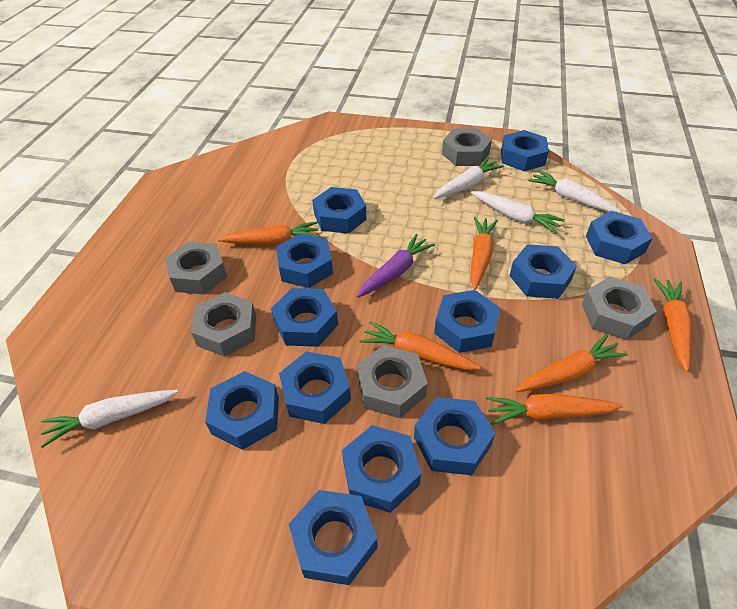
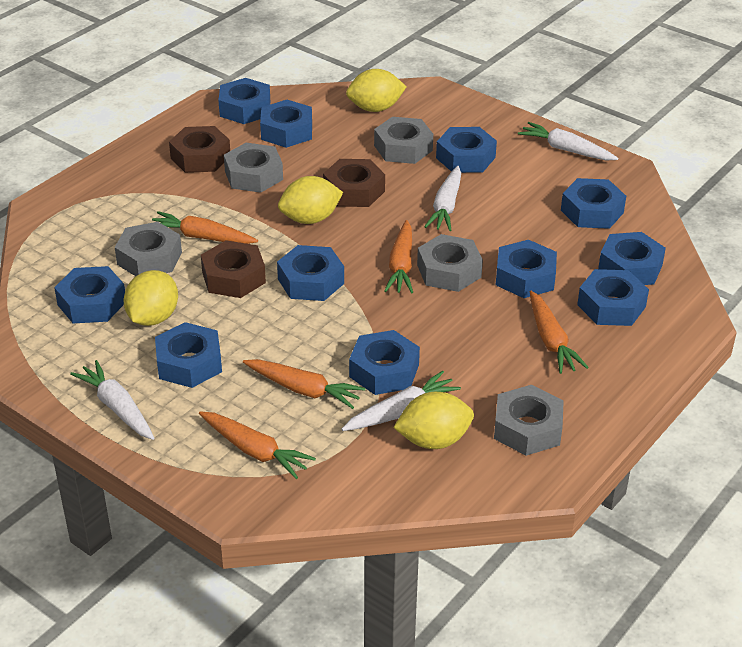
blue nut: 12 -> 11
brown nut: 0 -> 3
orange carrot: 6 -> 5
purple carrot: 1 -> 0
yellow lemon: 0 -> 4

